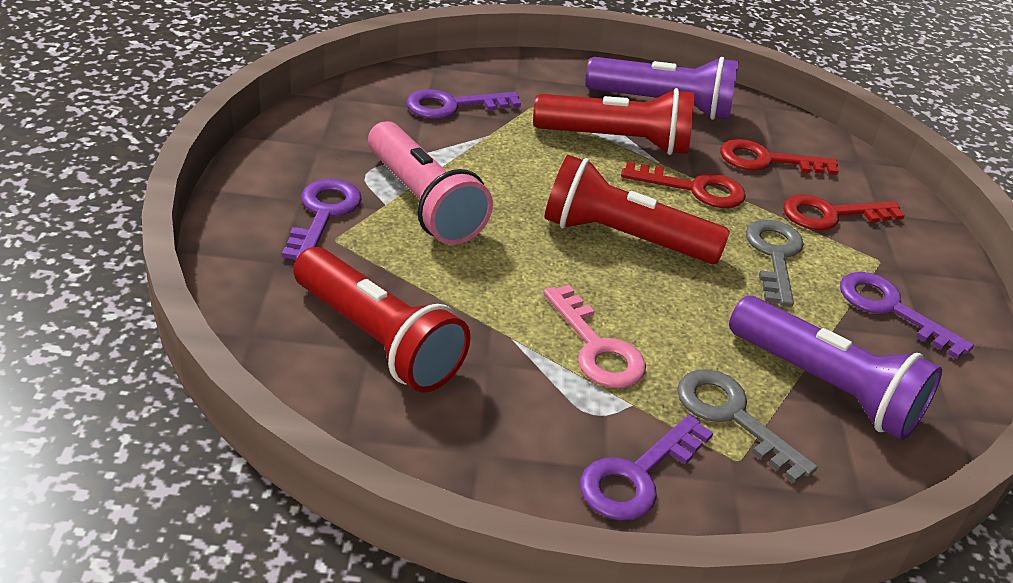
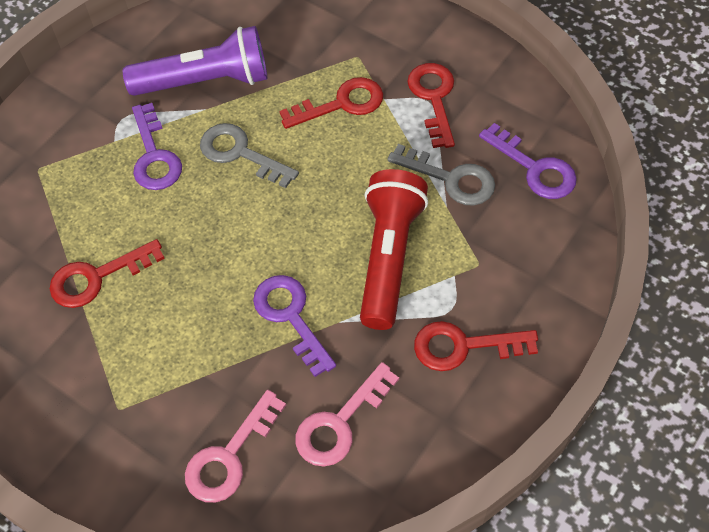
pink flashlight: 1 -> 0
pink key: 1 -> 2
purple flashlight: 2 -> 1
purple key: 4 -> 3
red flashlight: 3 -> 1
red key: 3 -> 4

